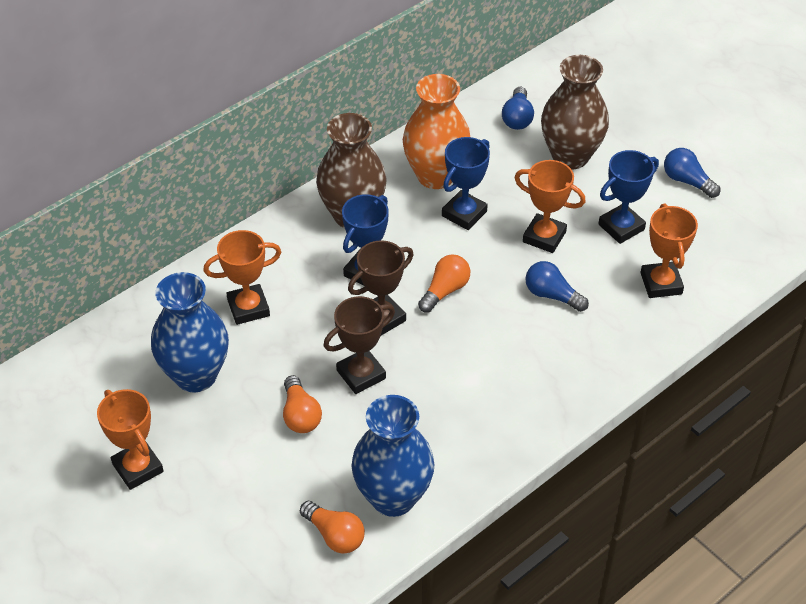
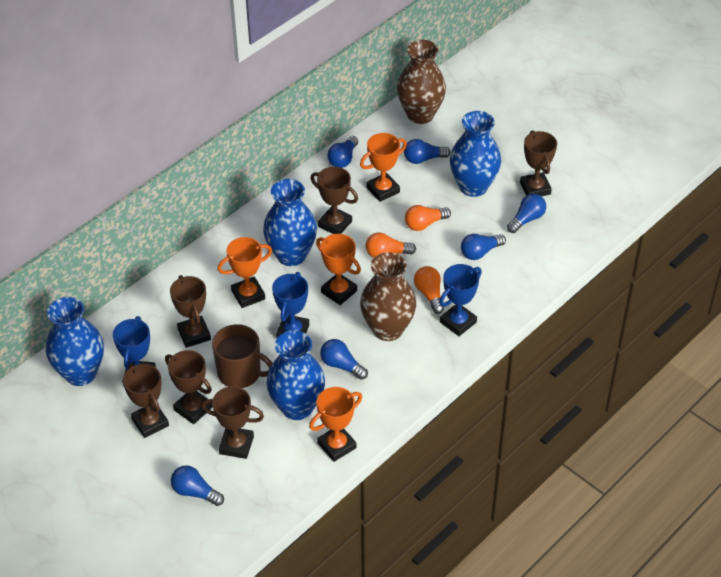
blue light bulb: 3 -> 6
blue vase: 2 -> 4
brown mug: 0 -> 1
brown trophy: 2 -> 6
orange vase: 1 -> 0

